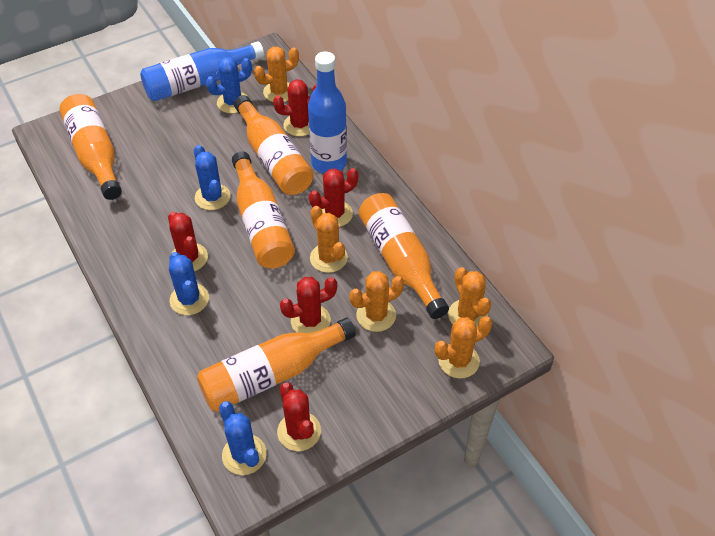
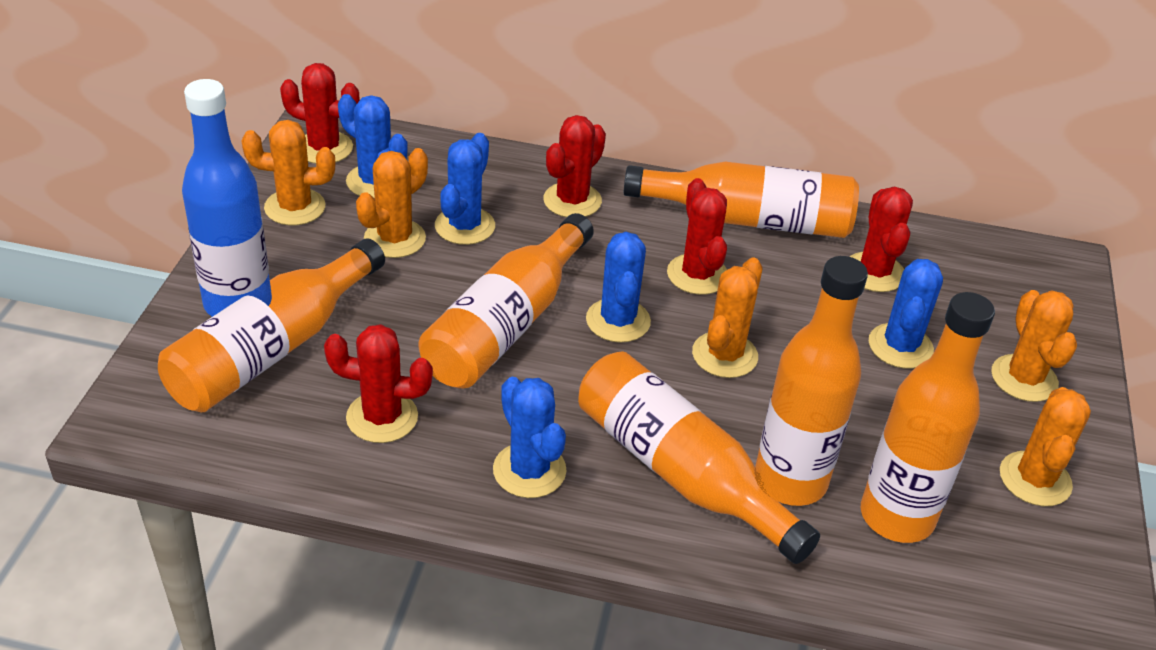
blue bottle: 2 -> 1
blue cactus: 4 -> 5
orange bottle: 5 -> 6

